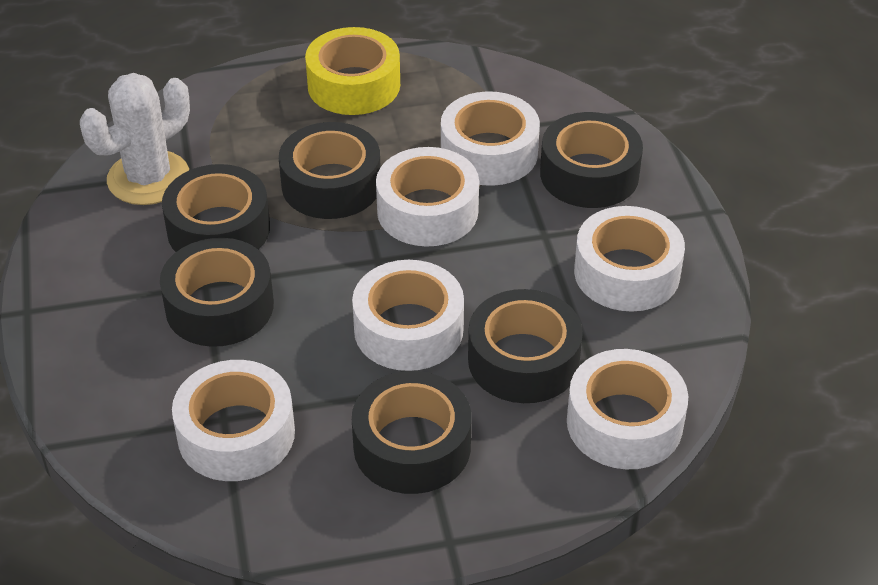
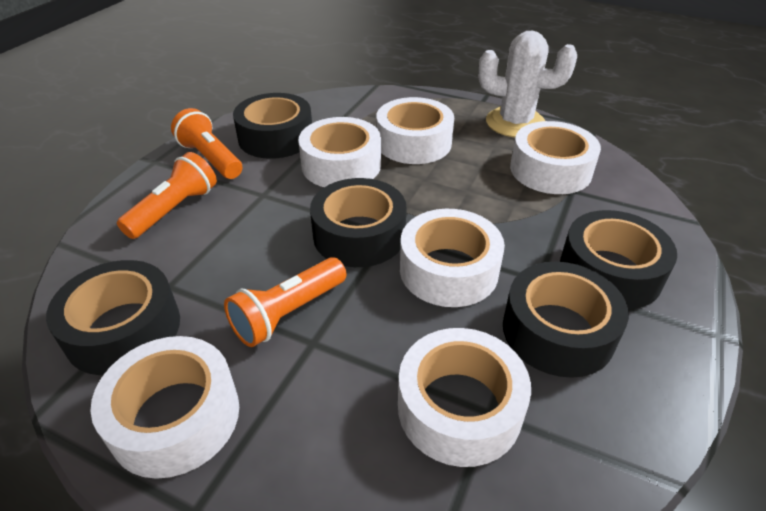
black tape: 6 -> 5
orange flashlight: 0 -> 3
yellow tape: 1 -> 0

